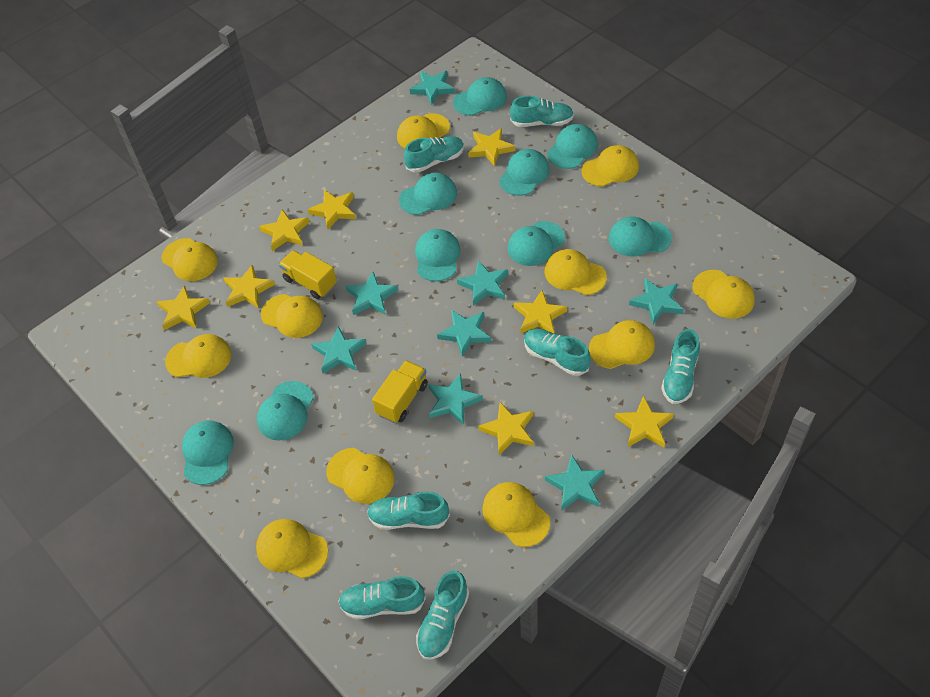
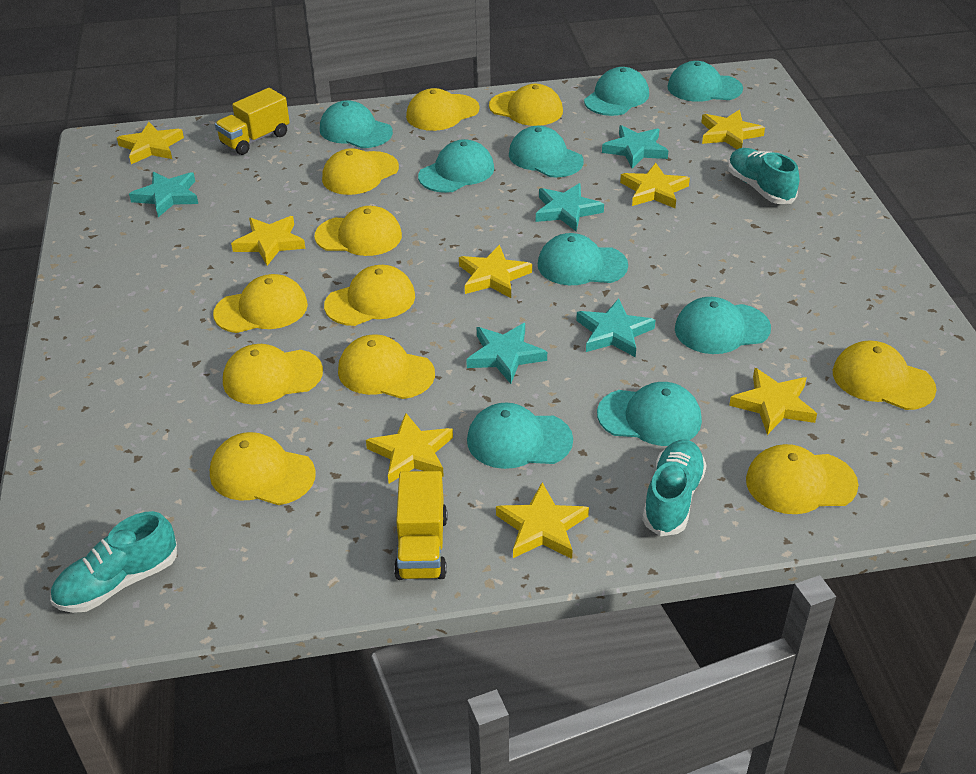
turquoise shoe: 7 -> 3
turquoise star: 8 -> 5

